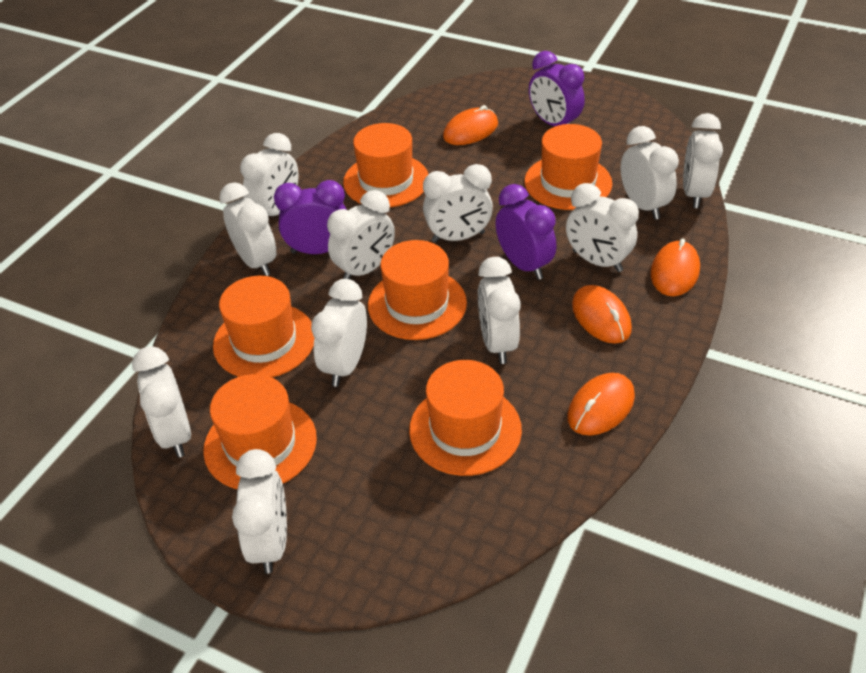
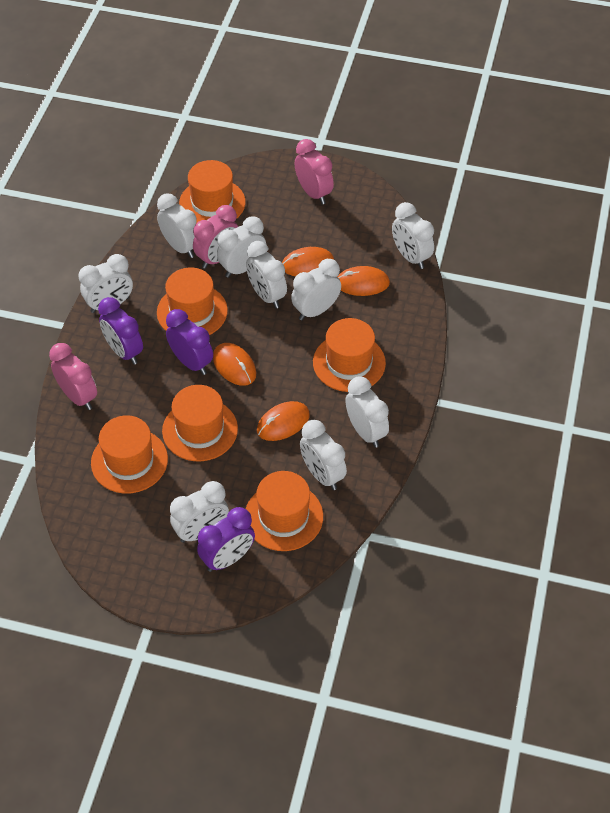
pink clock: 0 -> 3
white clock: 11 -> 9

